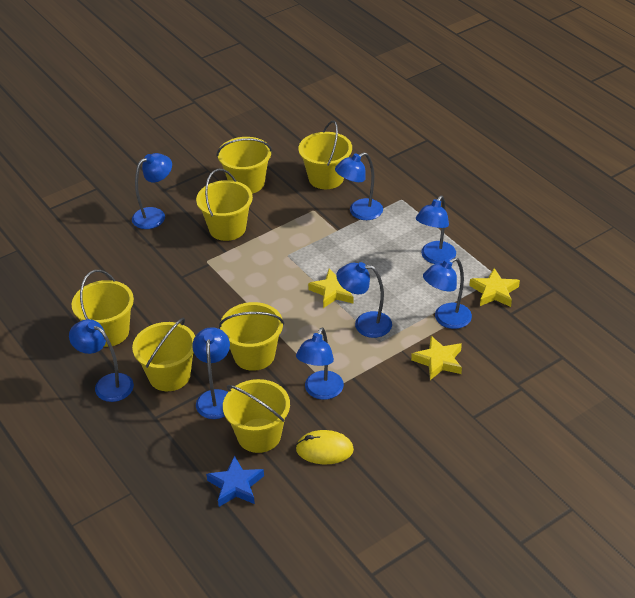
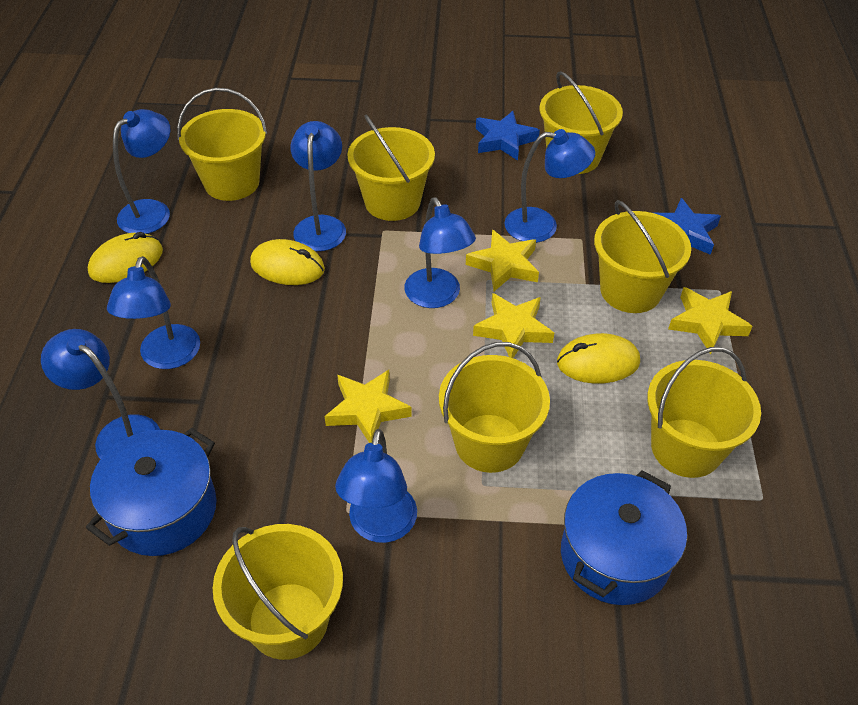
blue lamp: 8 -> 7
blue pot: 0 -> 2
blue star: 1 -> 2
yellow mouse: 1 -> 3
yellow star: 3 -> 4

